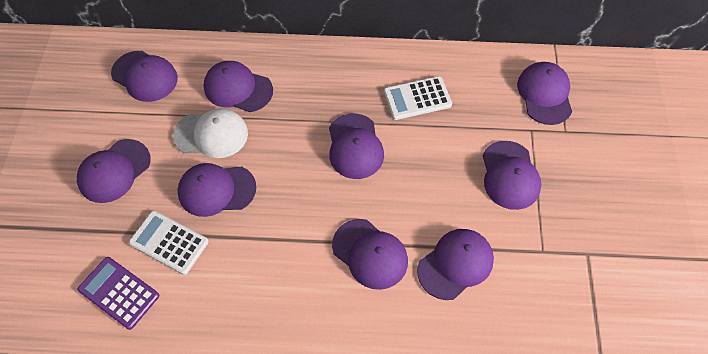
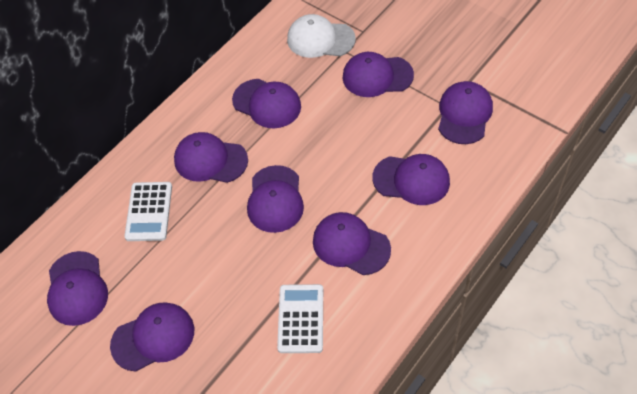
purple calculator: 1 -> 0

